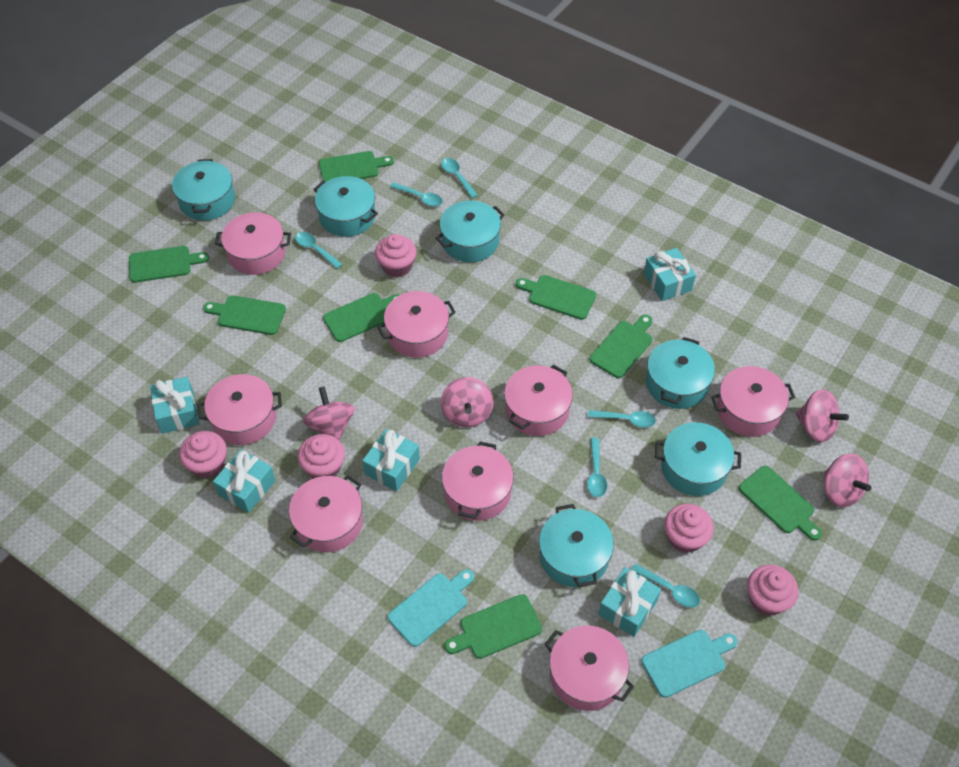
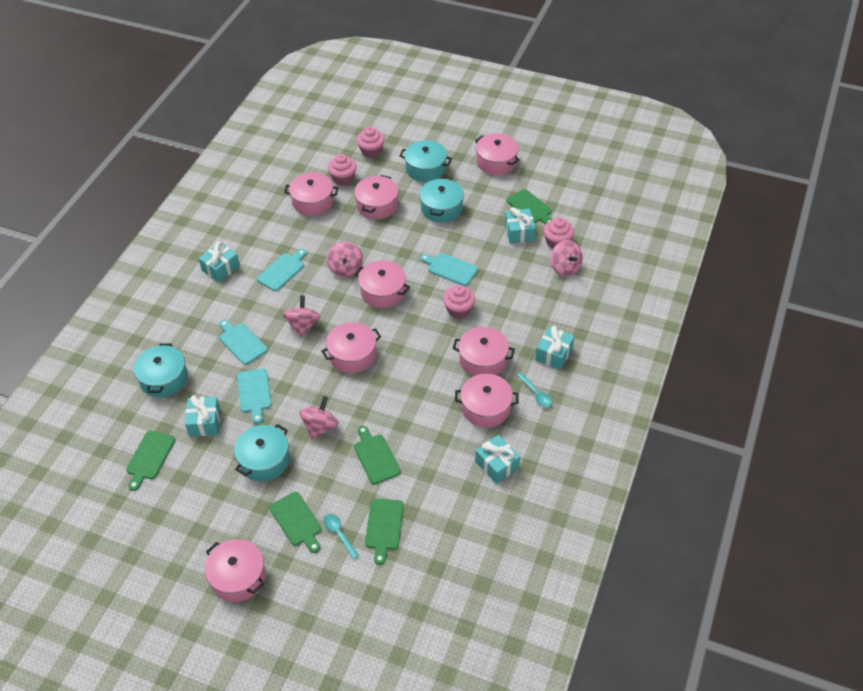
green cutting board: 8 -> 5
pink cupcake: 5 -> 4
turquoise cutting board: 2 -> 4
turquoise pot: 6 -> 4
turquoise spoon: 6 -> 2

